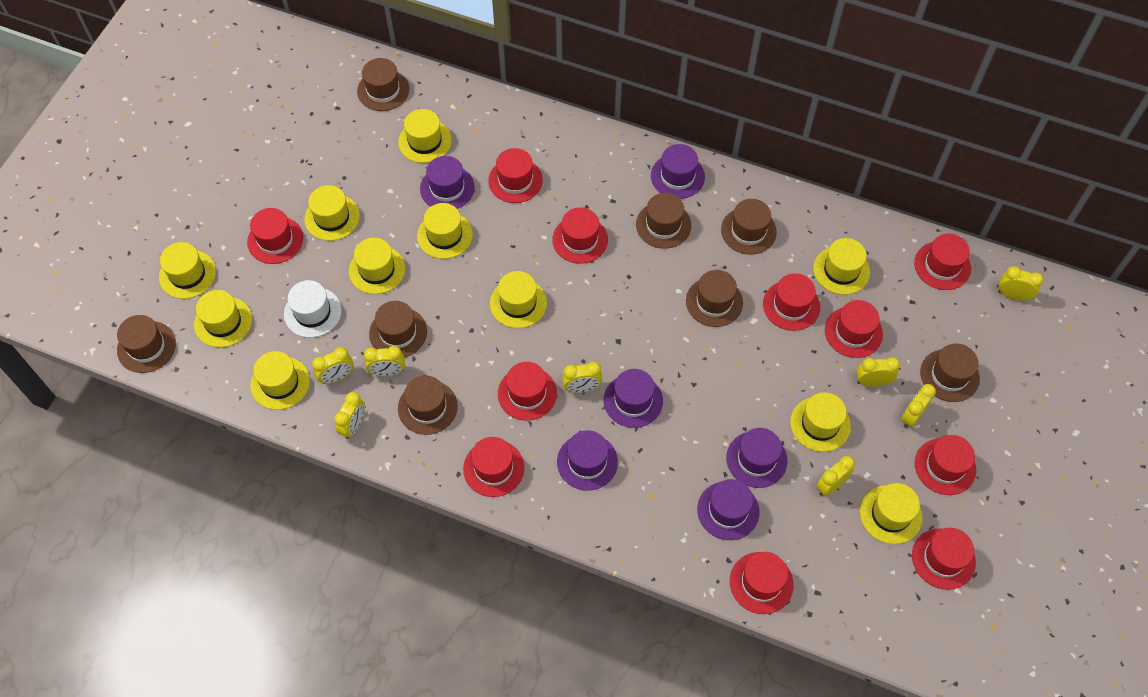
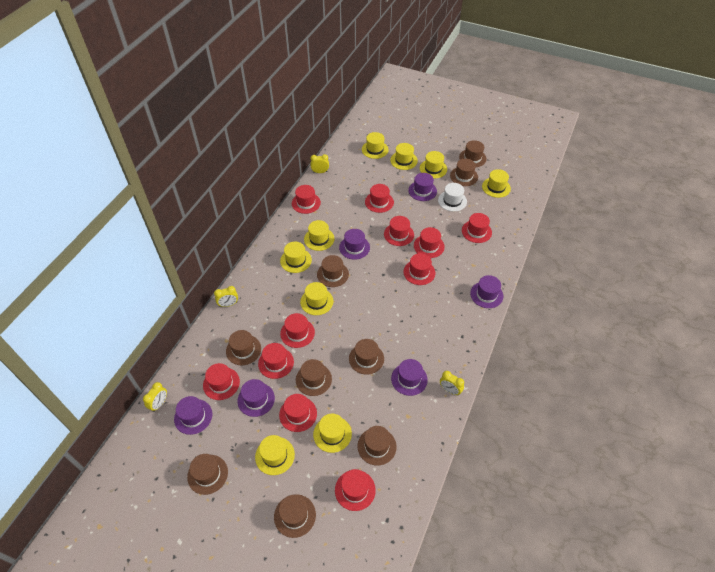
brown hat: 8 -> 9
yellow clock: 8 -> 4
yellow hat: 11 -> 9

